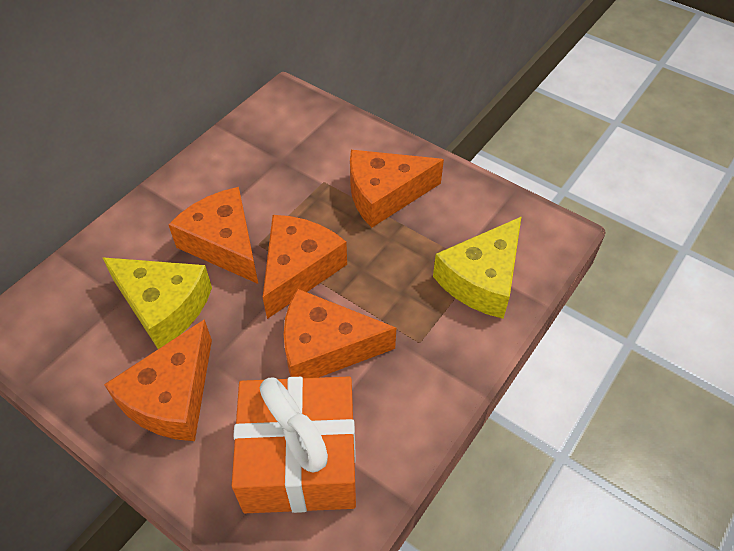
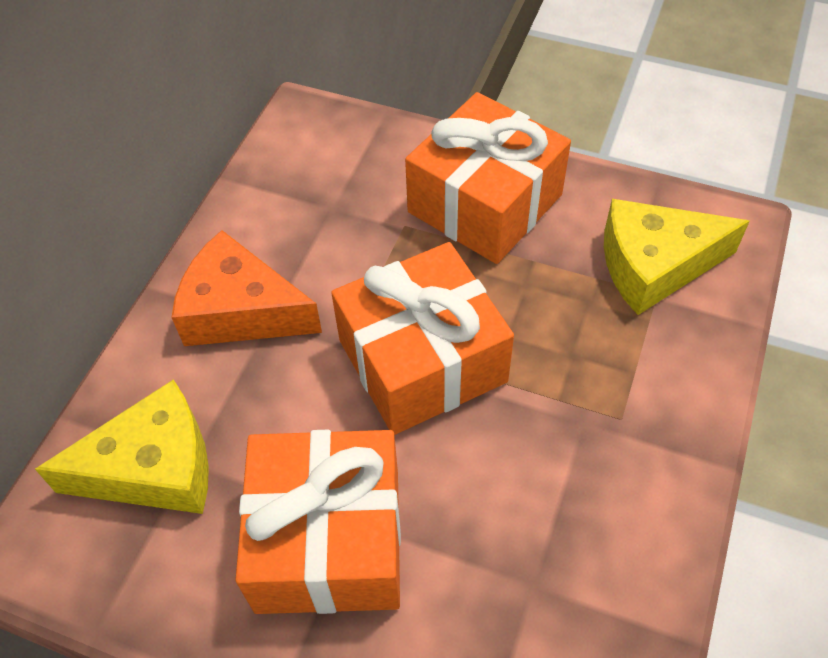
orange cheese: 5 -> 1
orange gift: 1 -> 3

